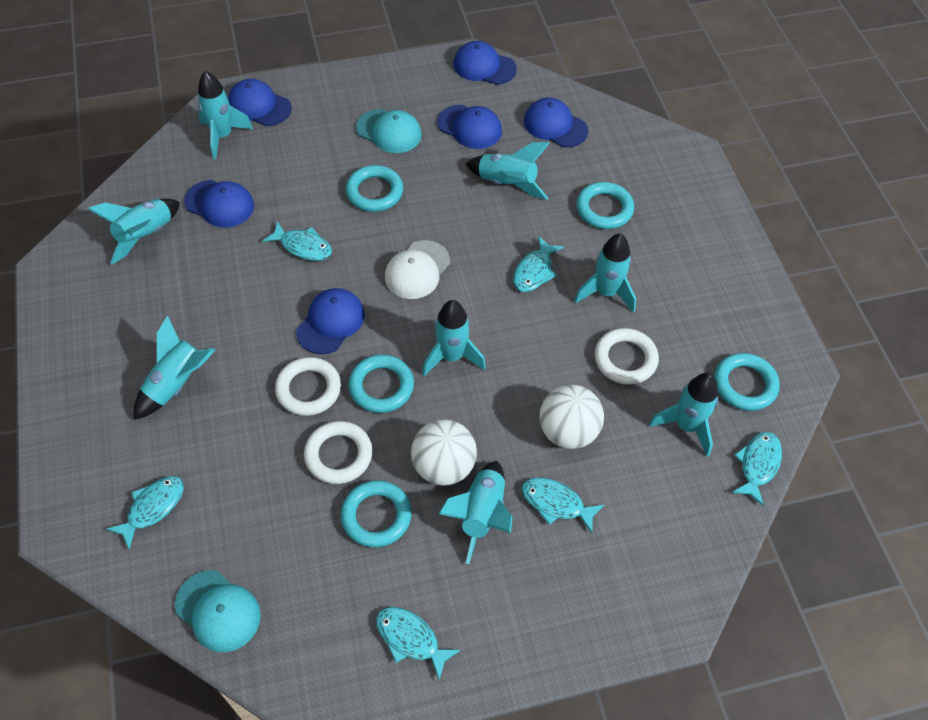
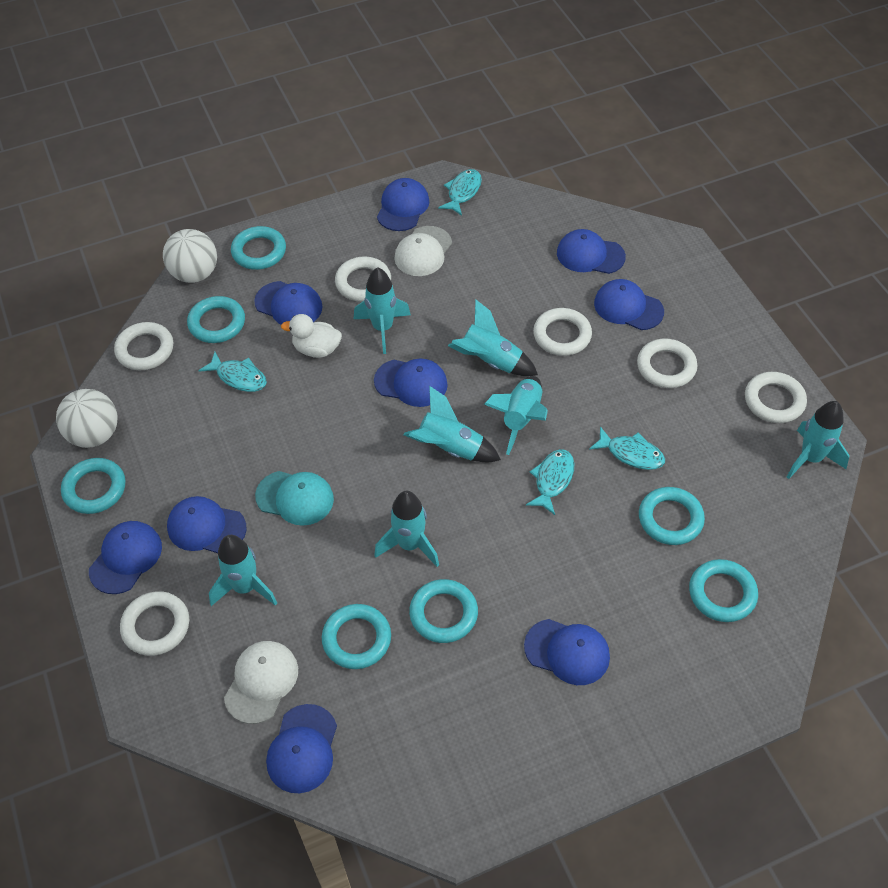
blue cap: 6 -> 9
turquoise cap: 2 -> 1
turquoise fish: 6 -> 4
turquoise ring: 5 -> 7
turquoise rocket: 8 -> 7
white cap: 1 -> 2
white duck: 0 -> 1
white ring: 3 -> 6

